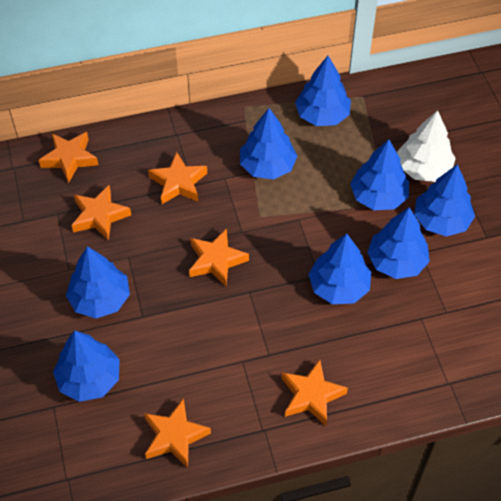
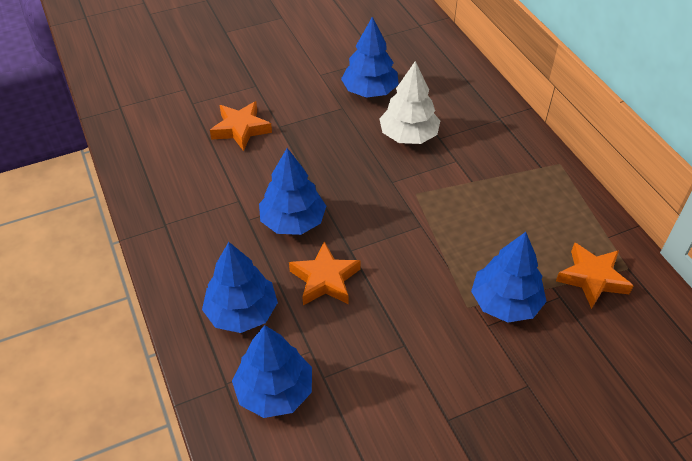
blue tree: 8 -> 5
orange star: 6 -> 3

